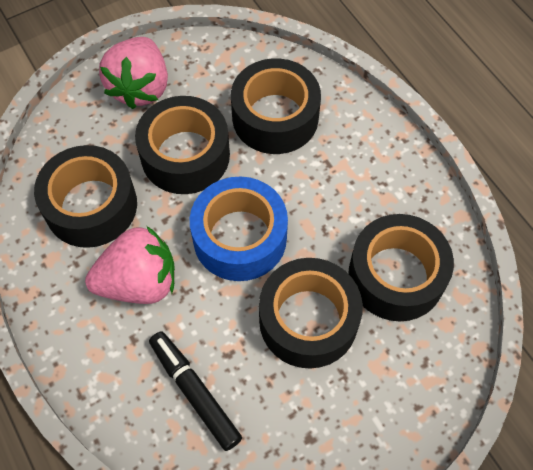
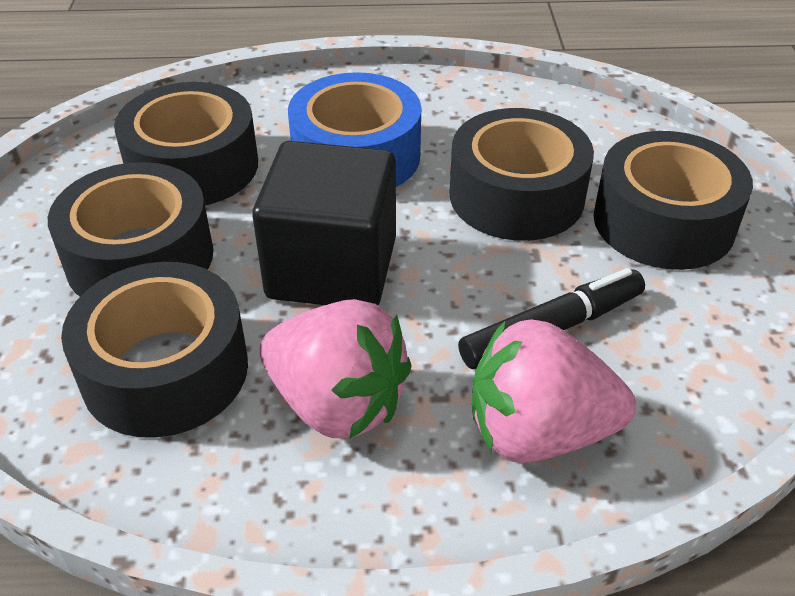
black cube: 0 -> 1

